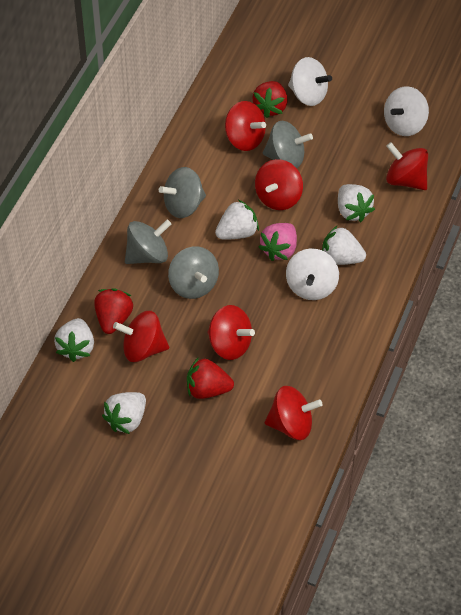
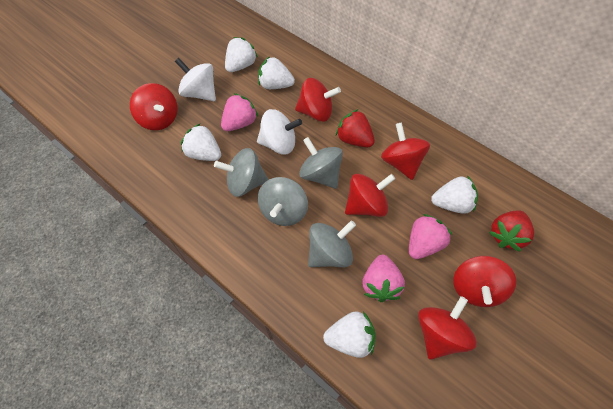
pink strawberry: 1 -> 3
red strawberry: 3 -> 2
white spinning top: 3 -> 2

